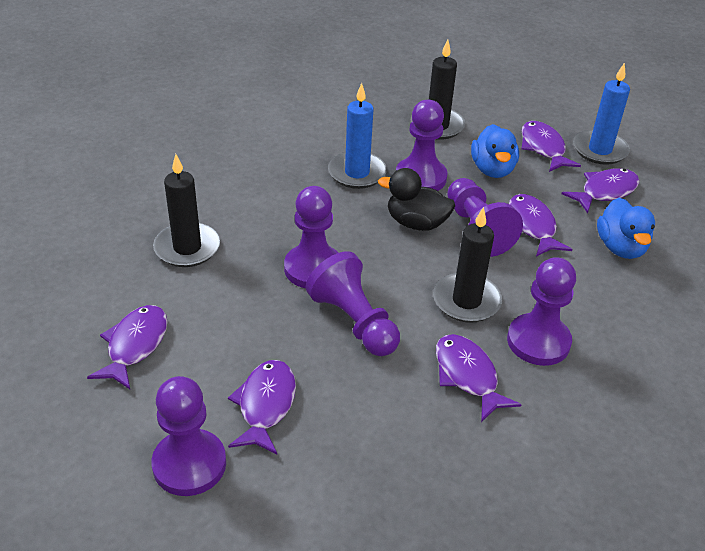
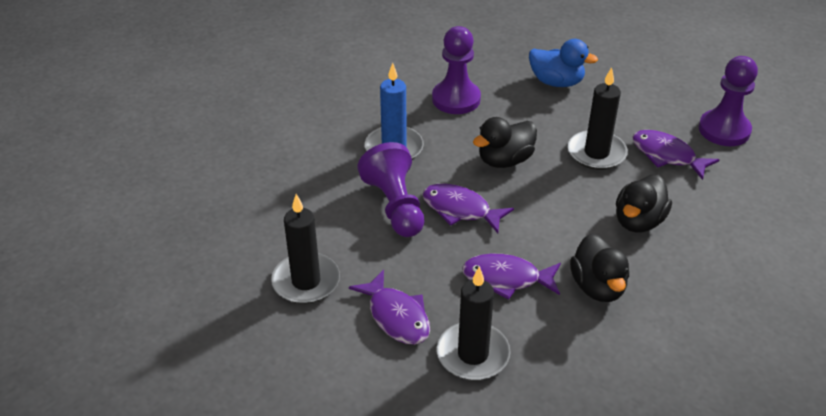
black duck: 1 -> 3
blue candle: 2 -> 1
blue duck: 2 -> 1
purple fish: 6 -> 4
purple pawn: 6 -> 3

